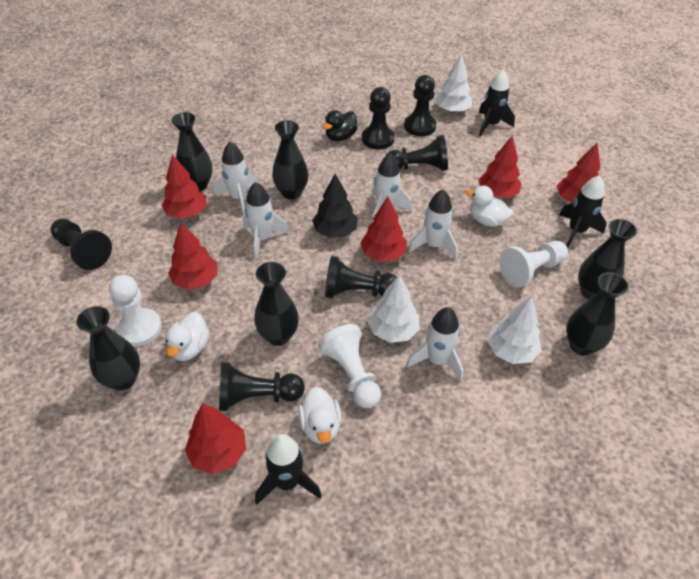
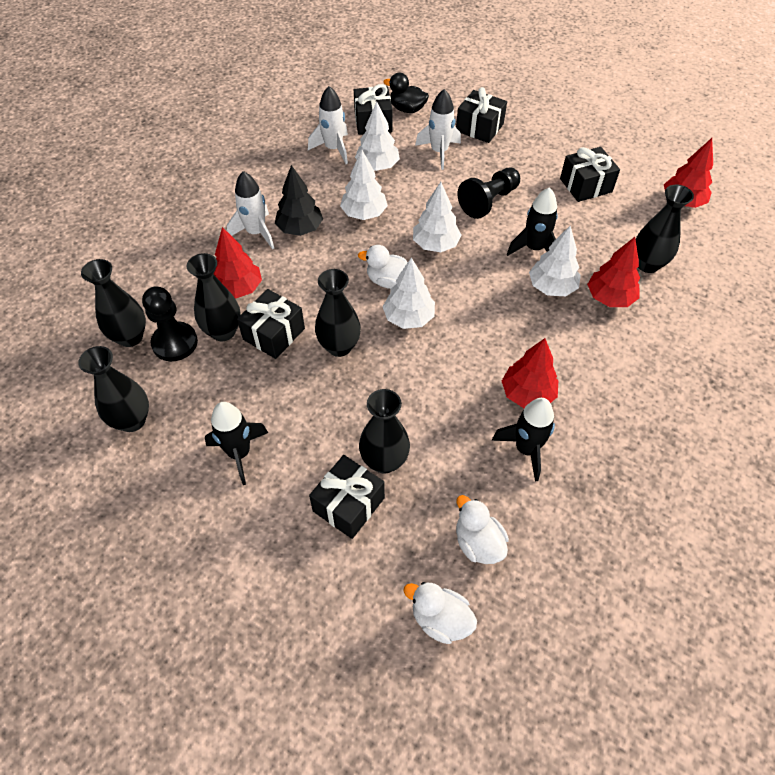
black gift: 0 -> 5
black pawn: 6 -> 2
red tree: 6 -> 4
white pawn: 3 -> 0
white rocket: 5 -> 3
white tree: 3 -> 5

